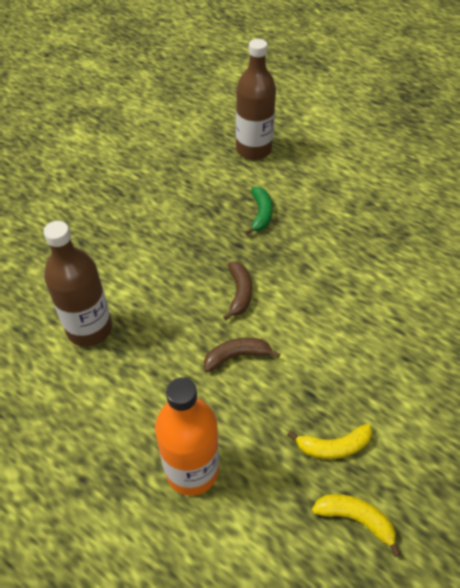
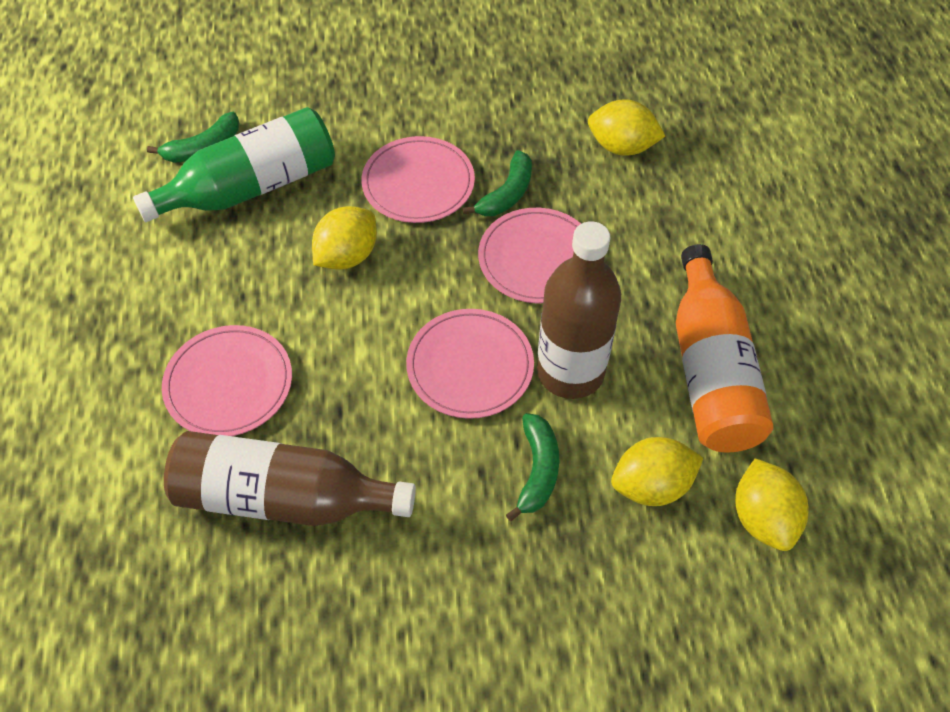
brown banana: 2 -> 0
green banana: 1 -> 3
green bottle: 0 -> 1
pink plate: 0 -> 4
yellow banana: 2 -> 0
yellow lemon: 0 -> 4

